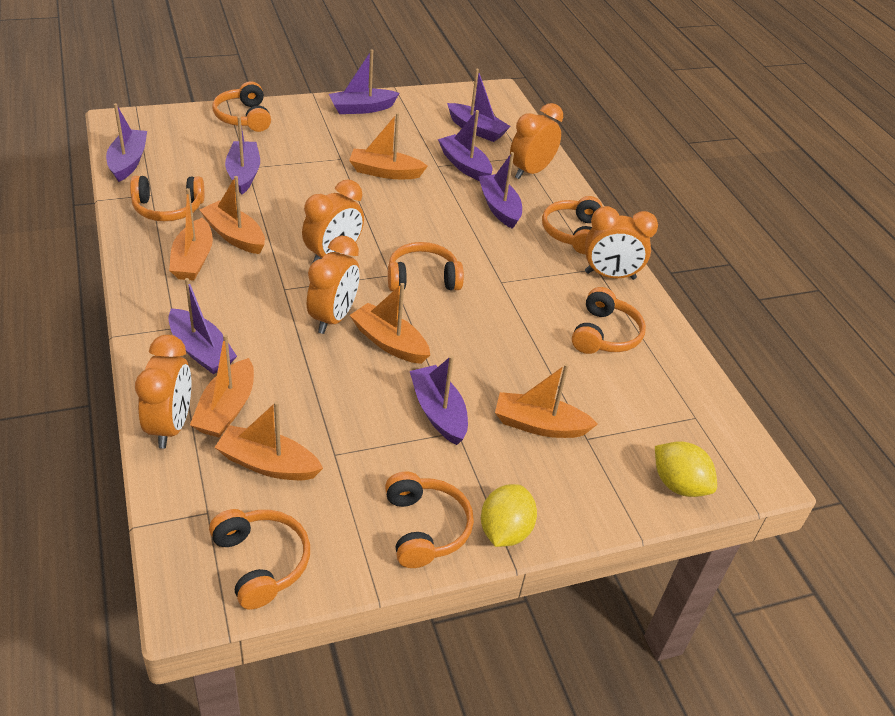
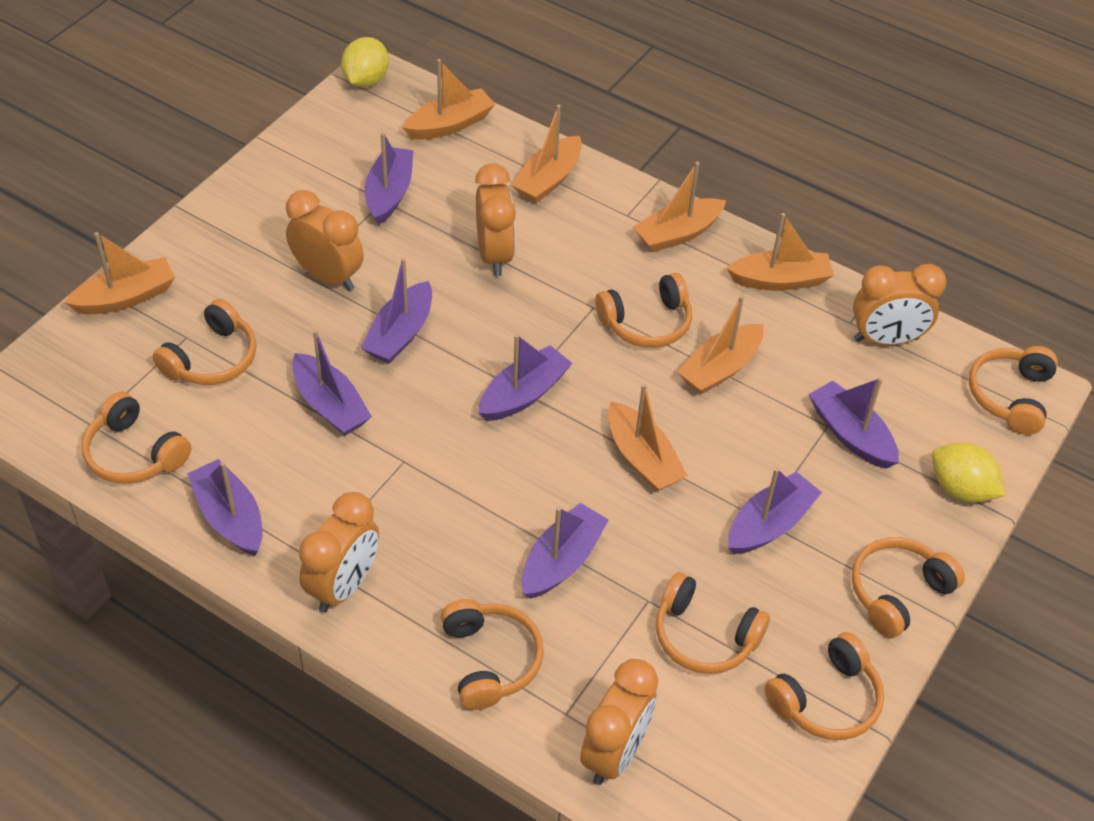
orange headphones: 7 -> 8

